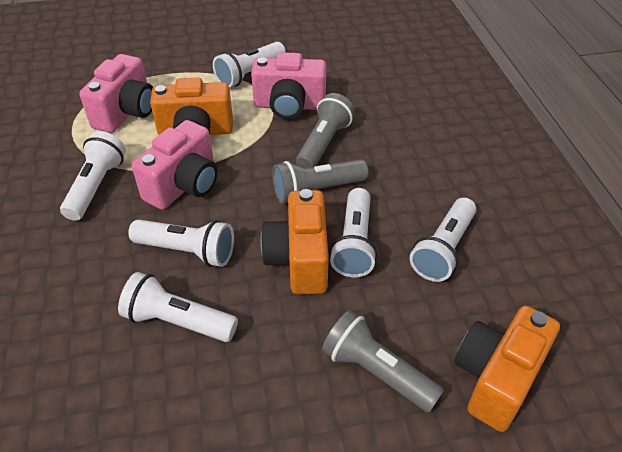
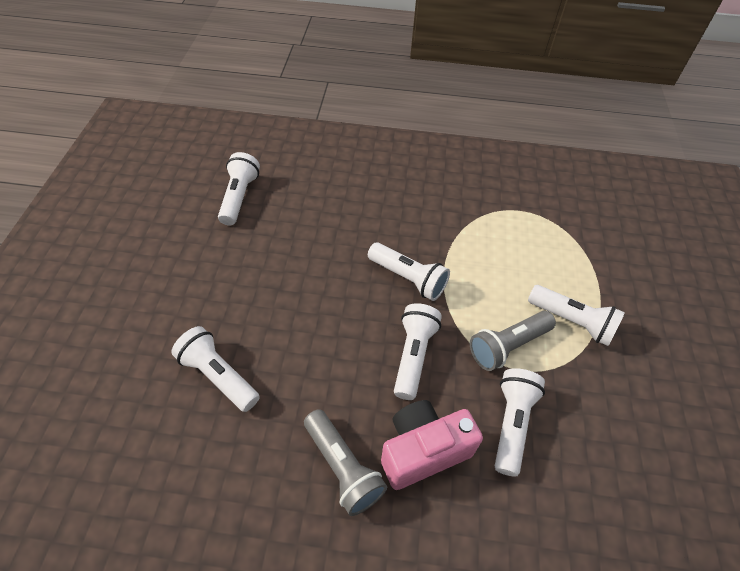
grey flashlight: 3 -> 2
orange camera: 3 -> 0
pink camera: 3 -> 1

